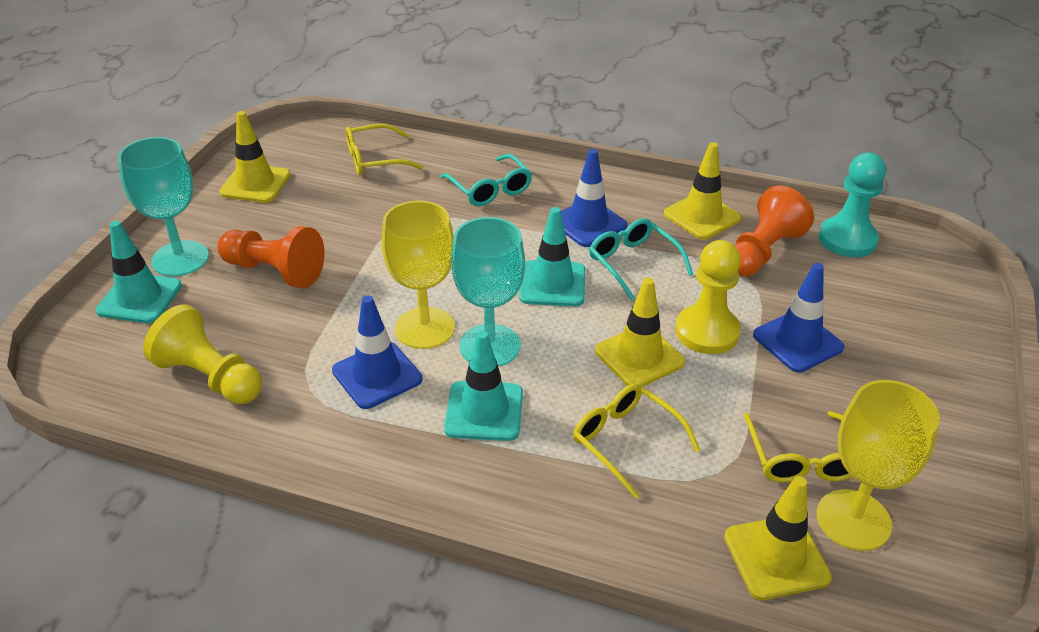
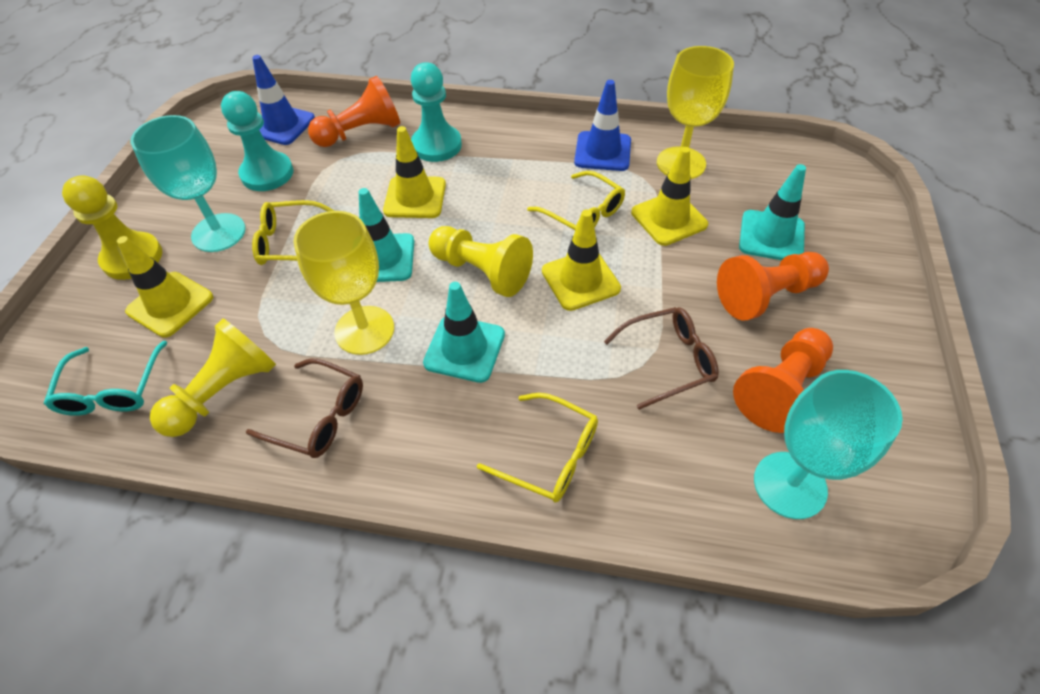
blue traffic cone: 3 -> 2
brown glasses: 0 -> 2
orange pawn: 2 -> 3
turquoise glasses: 2 -> 1
turquoise pawn: 1 -> 2
yellow pawn: 2 -> 3

